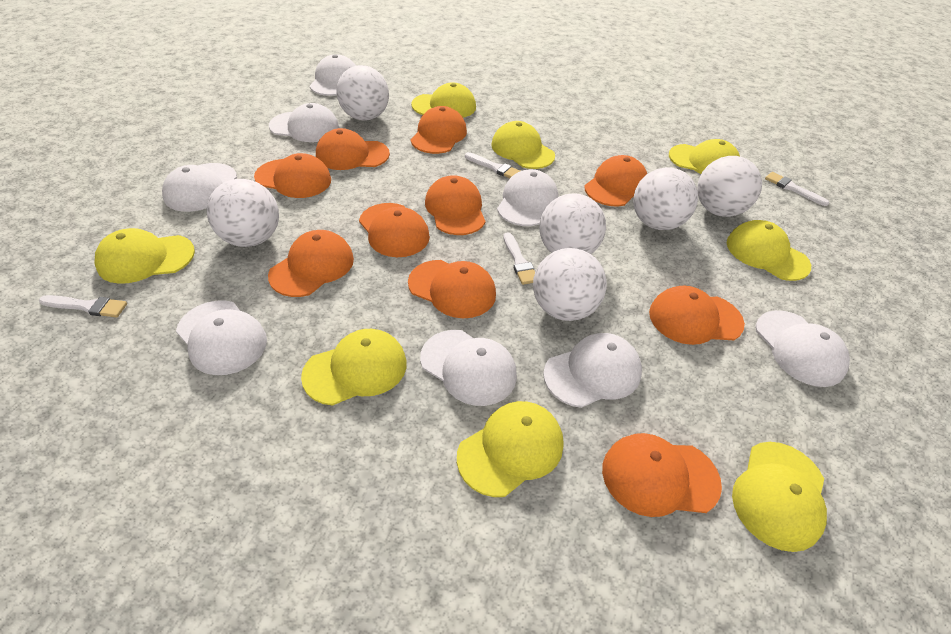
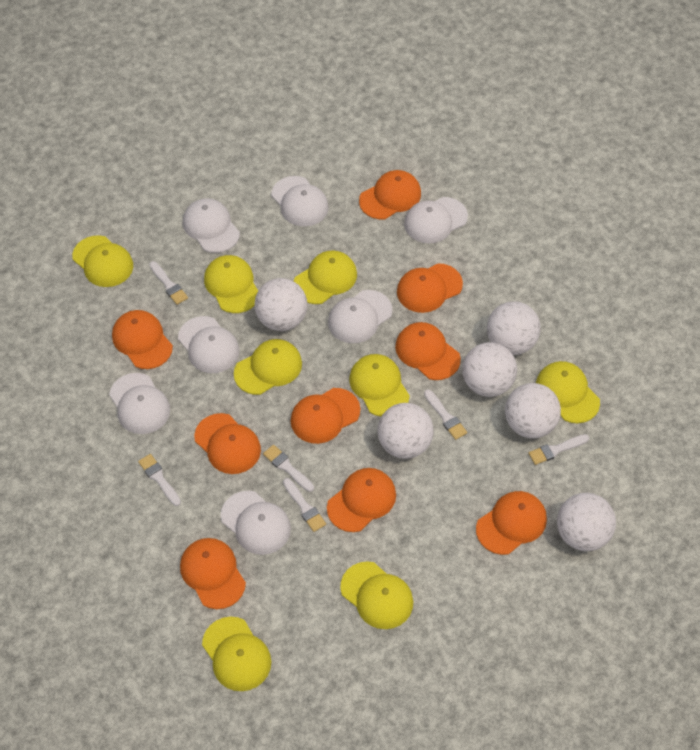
orange cap: 10 -> 9
white brush: 4 -> 6
white cap: 8 -> 7

